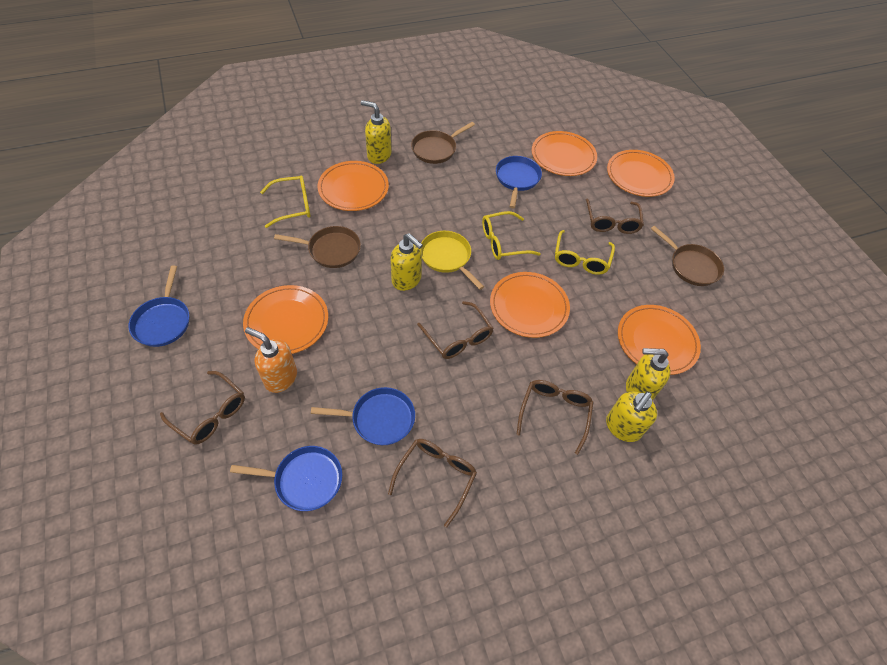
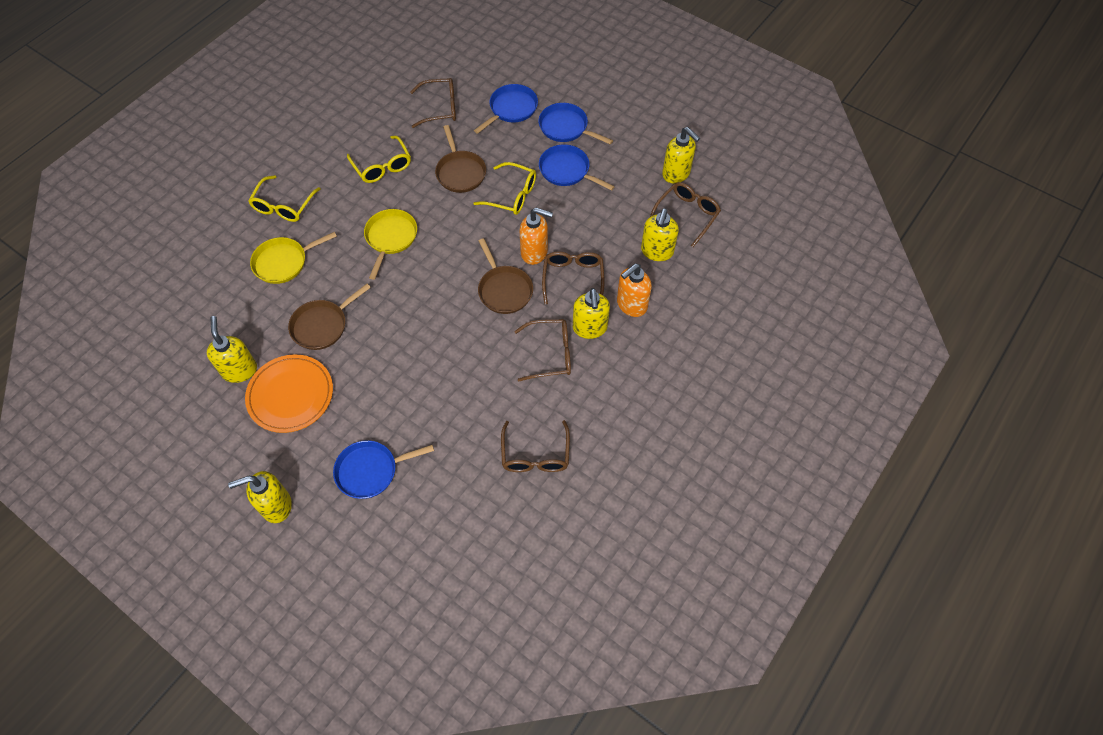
orange plate: 6 -> 1
orange soap dispenser: 1 -> 2
yellow pan: 1 -> 2
yellow soap dispenser: 4 -> 5

